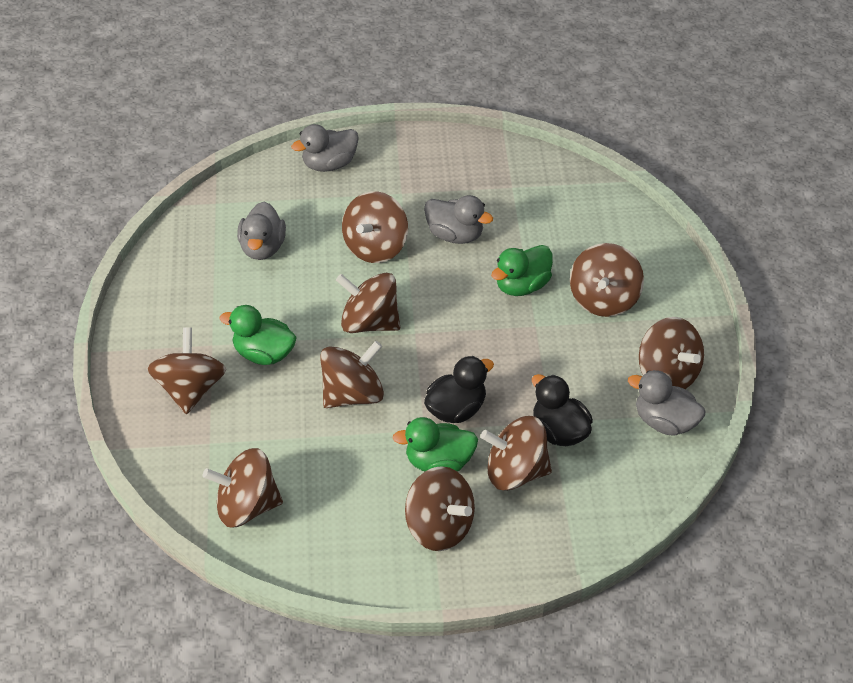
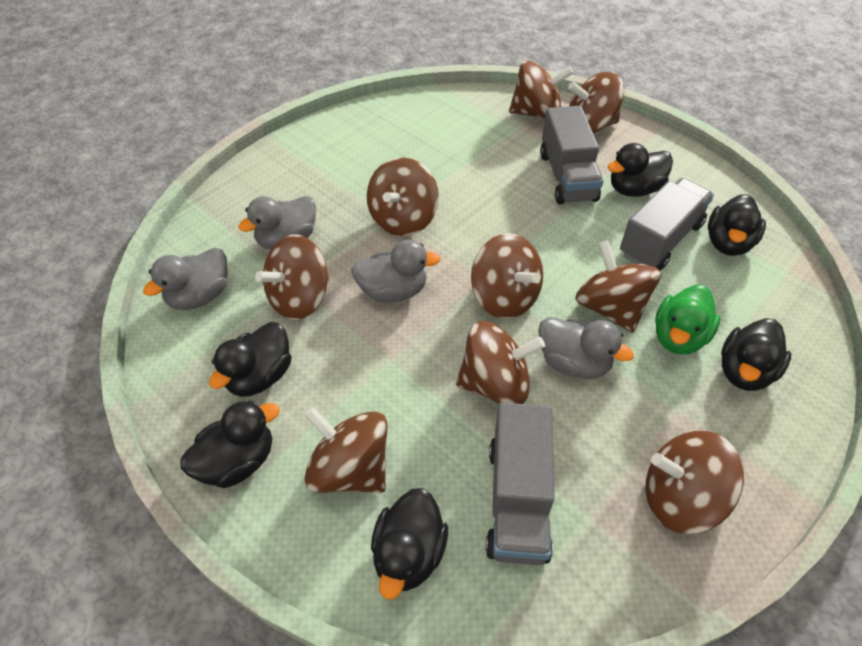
black duck: 2 -> 6
green duck: 3 -> 1
grey truck: 0 -> 3

